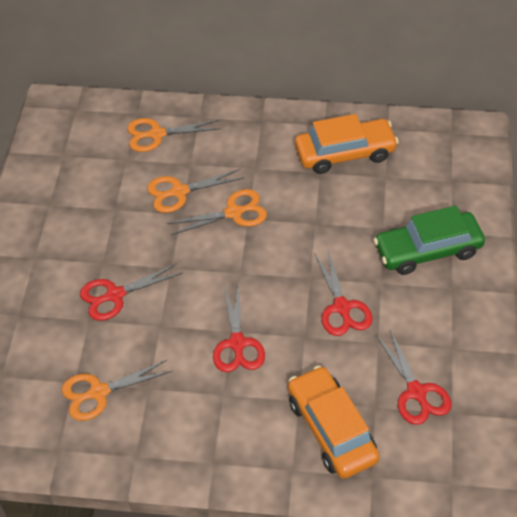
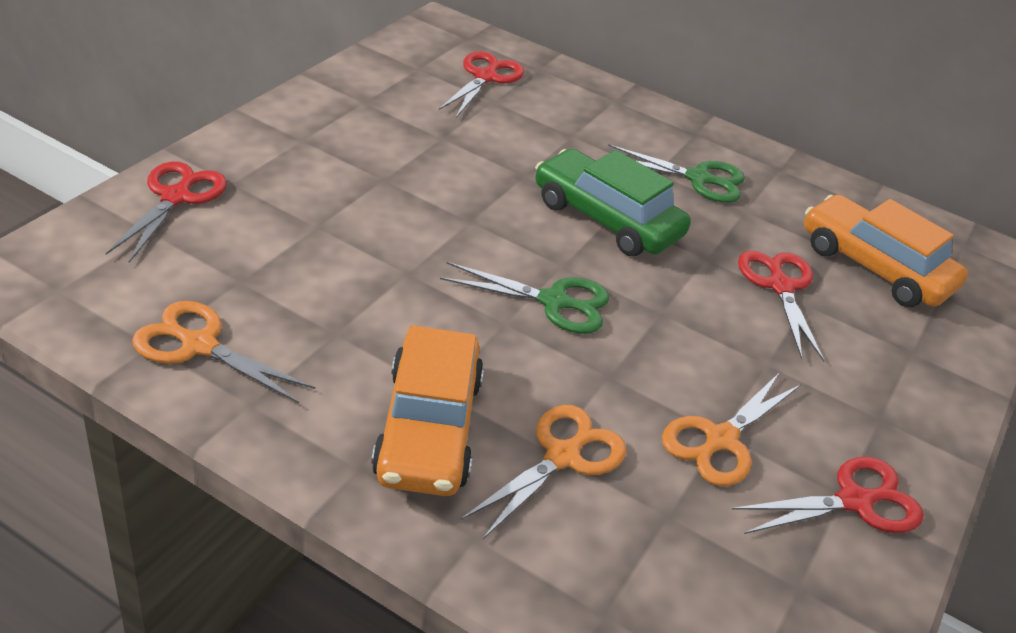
green scissors: 0 -> 2
orange scissors: 4 -> 3

